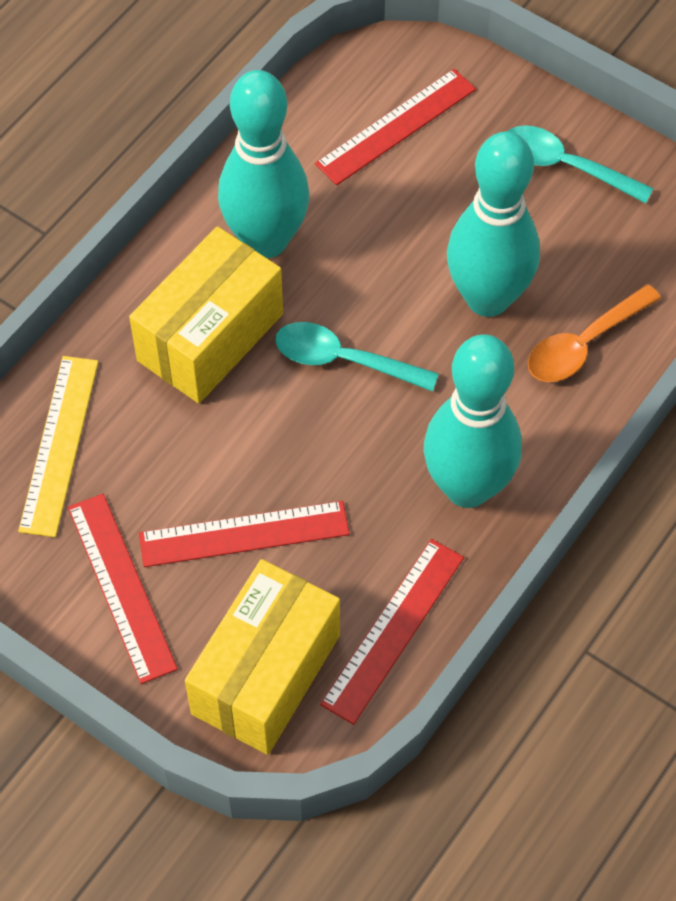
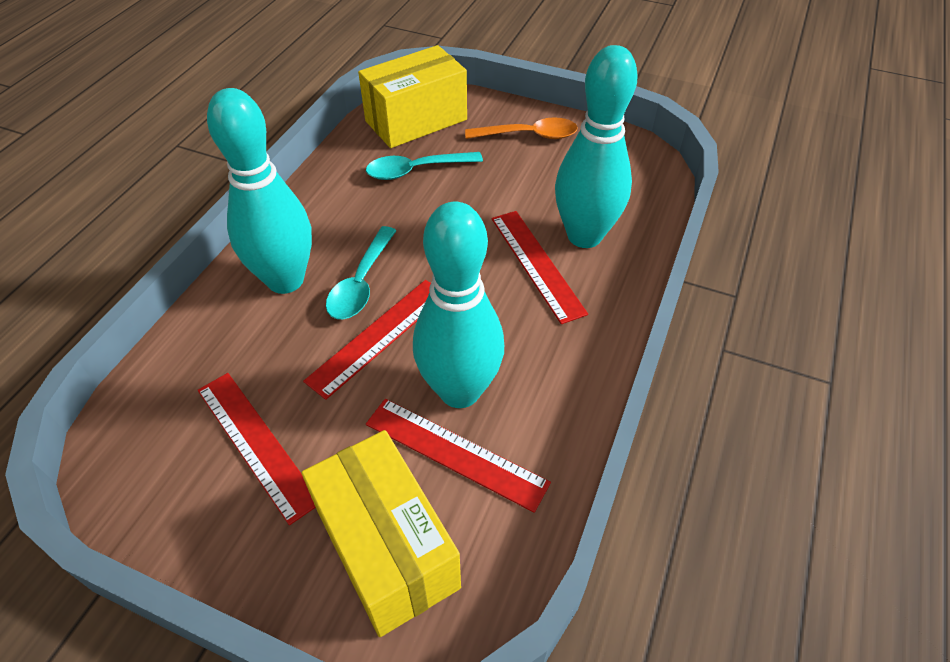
yellow ruler: 1 -> 0

